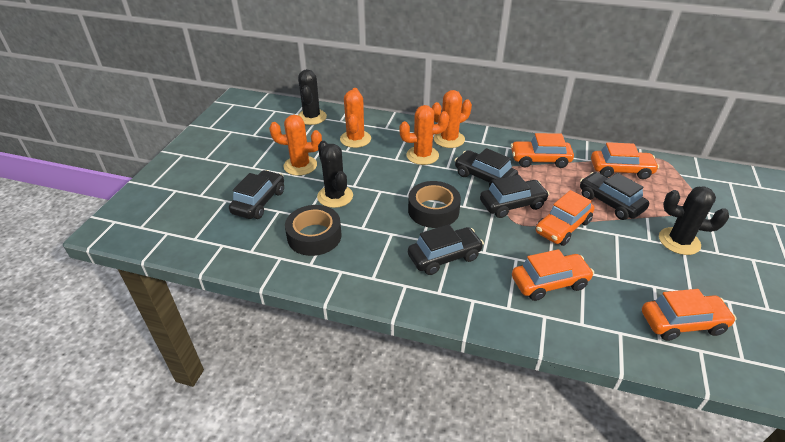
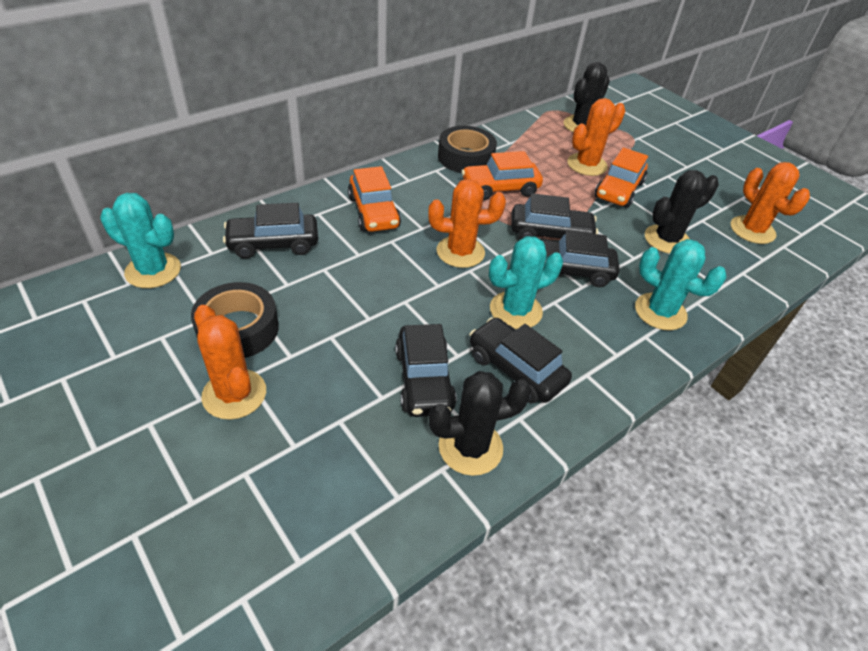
orange car: 5 -> 3
turquoise cactus: 0 -> 3

